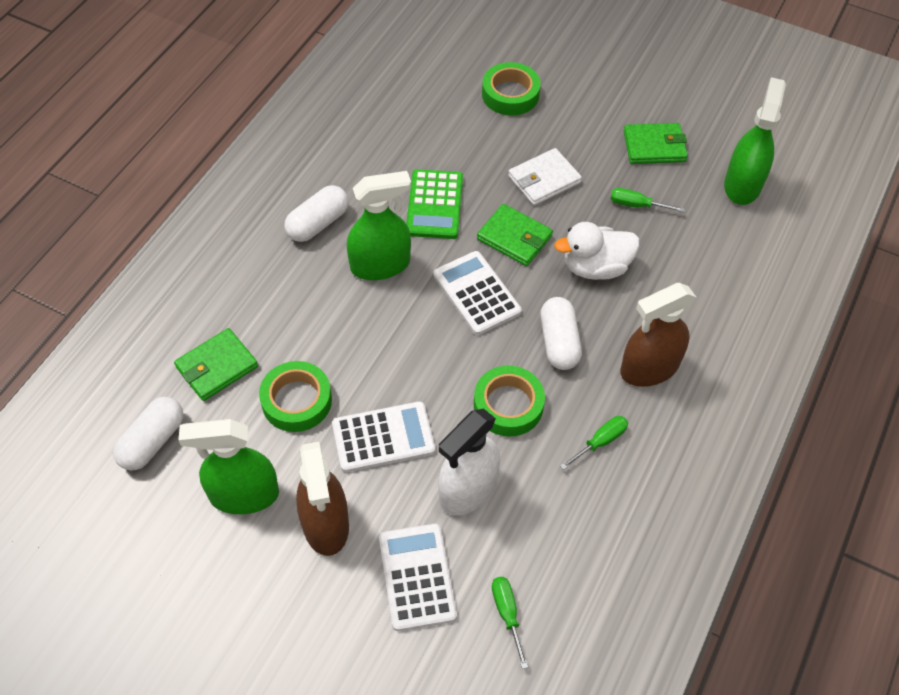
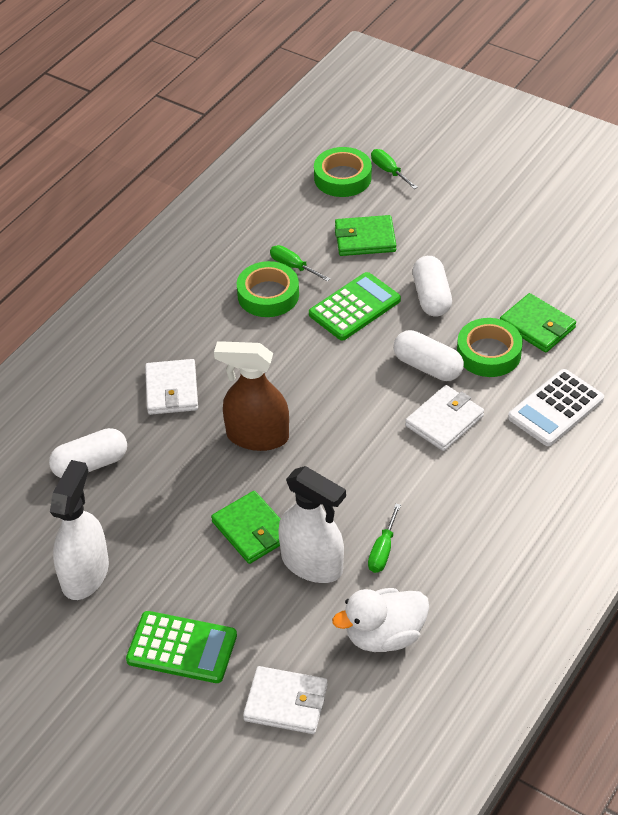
brown spray bottle: 2 -> 1
green calculator: 1 -> 2
green spray bottle: 3 -> 0
white calculator: 3 -> 1
white spray bottle: 1 -> 2
white wallet: 1 -> 3

